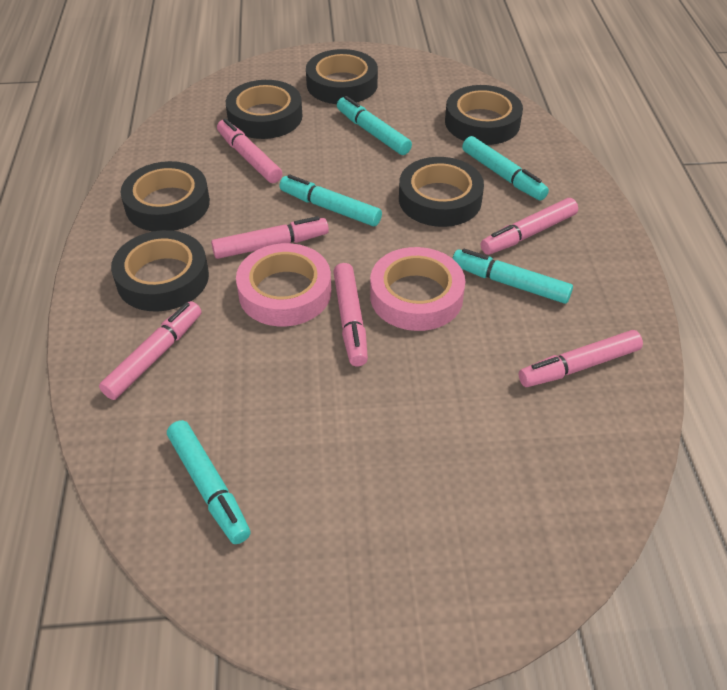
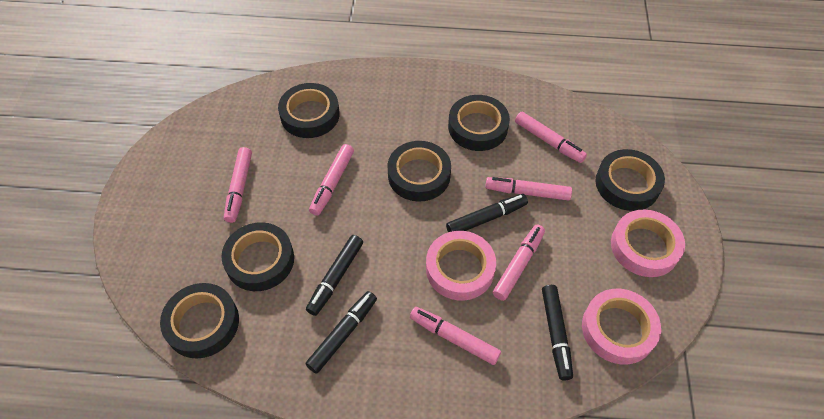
black marker: 0 -> 4
pink tape: 2 -> 3
turquoise marker: 5 -> 0

